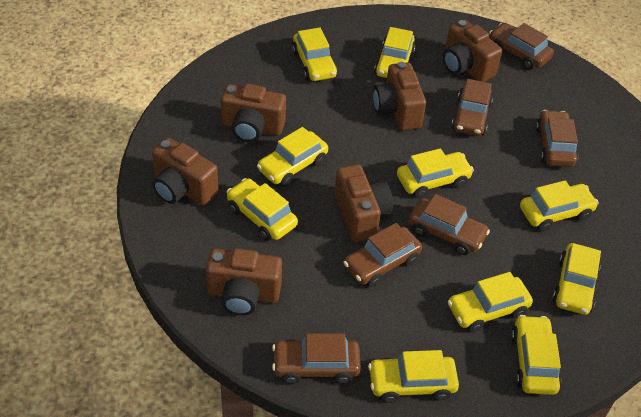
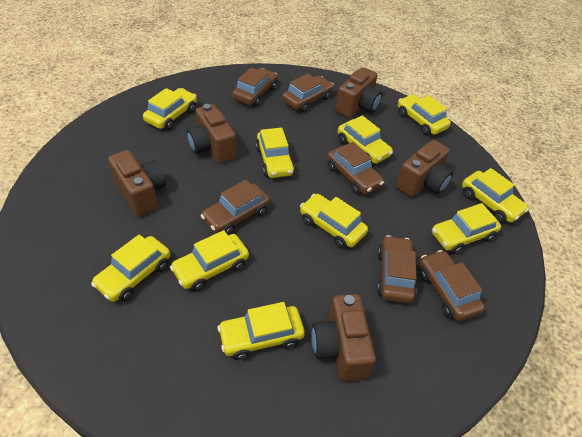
brown camera: 6 -> 5

